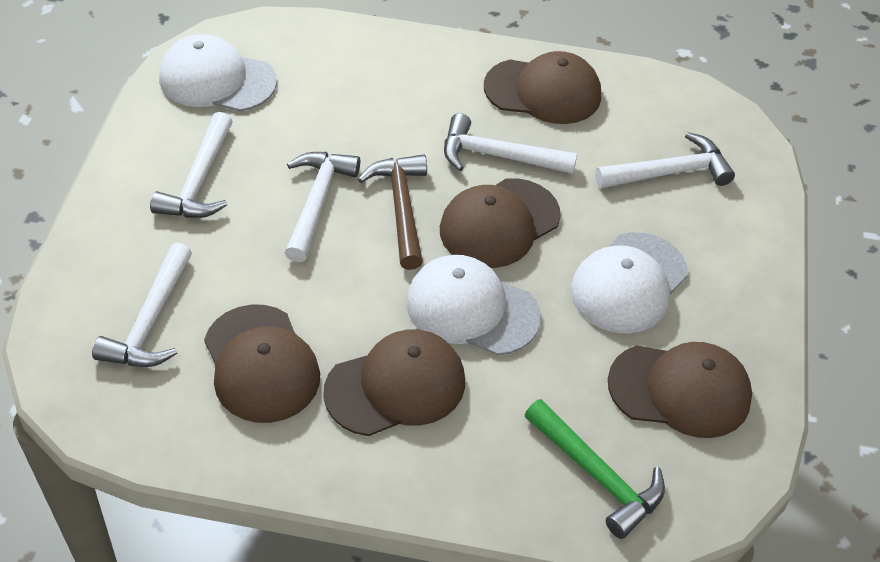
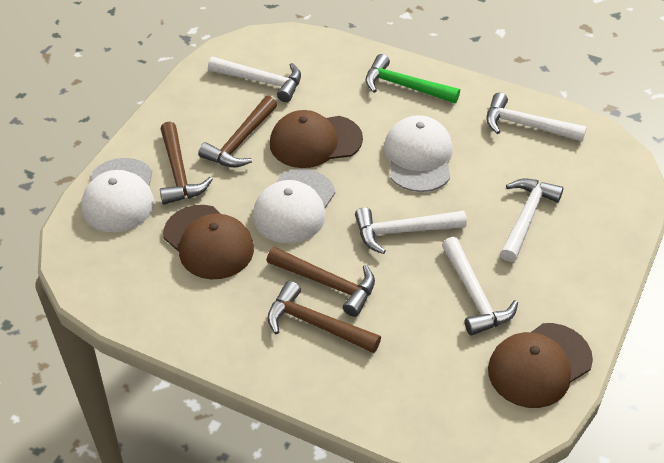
brown cap: 5 -> 3
brown hammer: 1 -> 4

